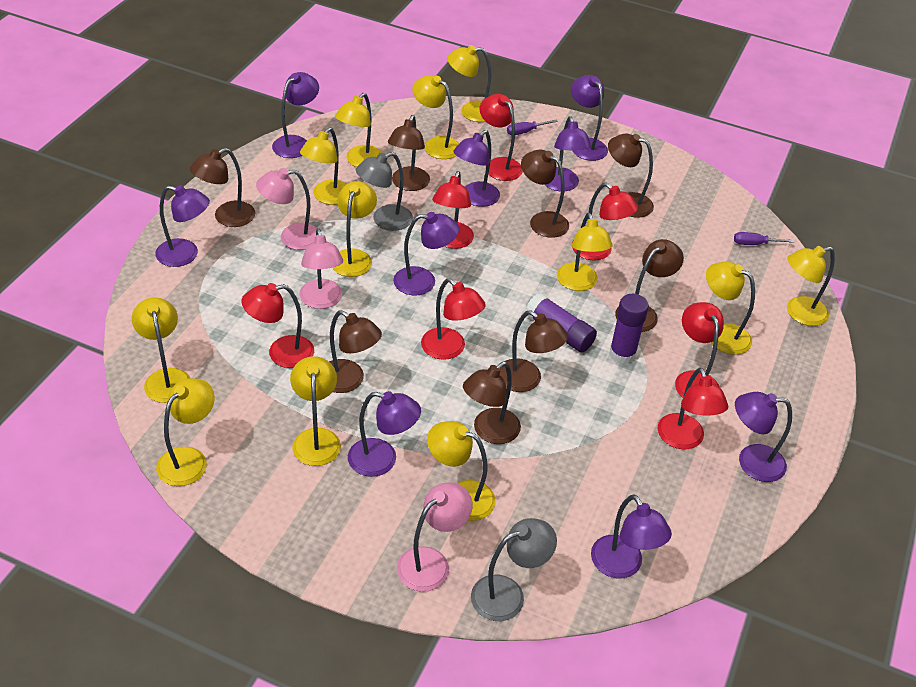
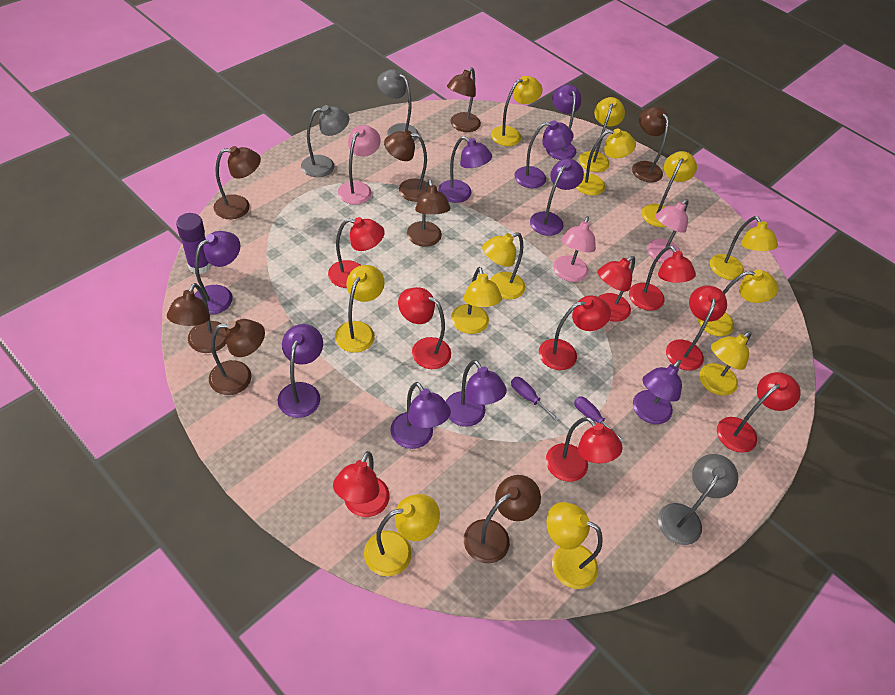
grey lamp: 2 -> 3
purple glue stick: 2 -> 1
red lamp: 7 -> 9

